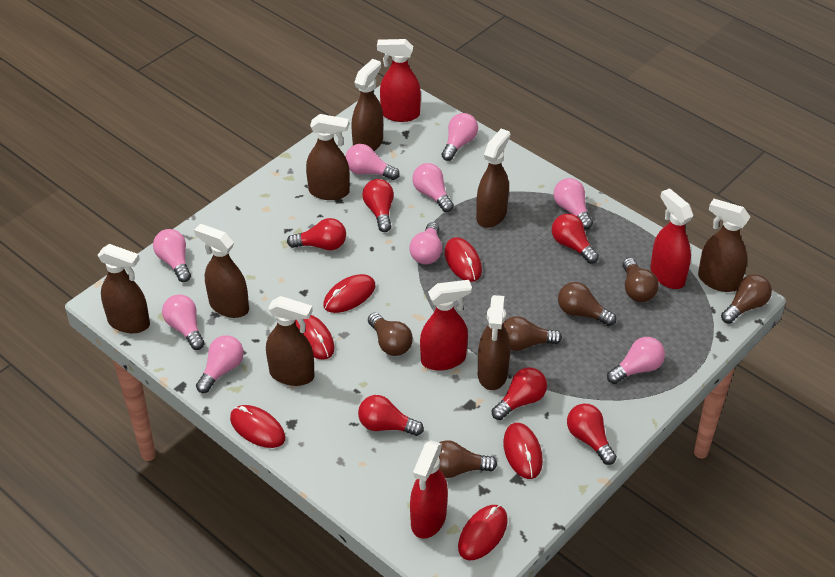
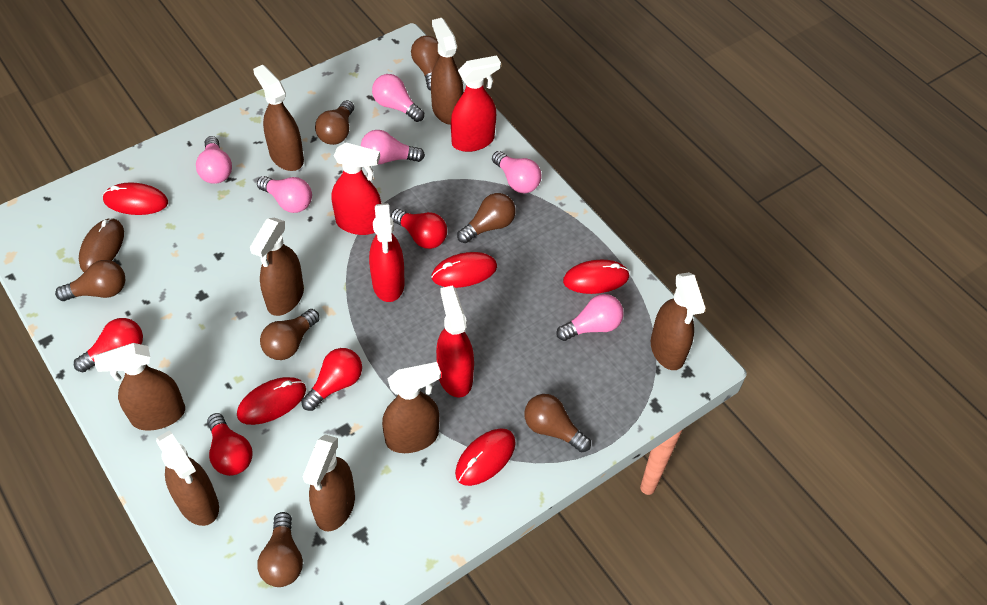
brown light bulb: 6 -> 7
brown mouse: 0 -> 1
pink light bulb: 9 -> 6
red light bulb: 6 -> 4
red mouse: 6 -> 5

